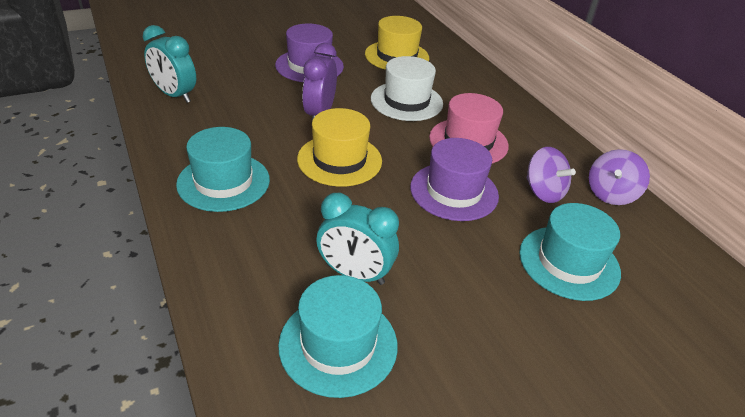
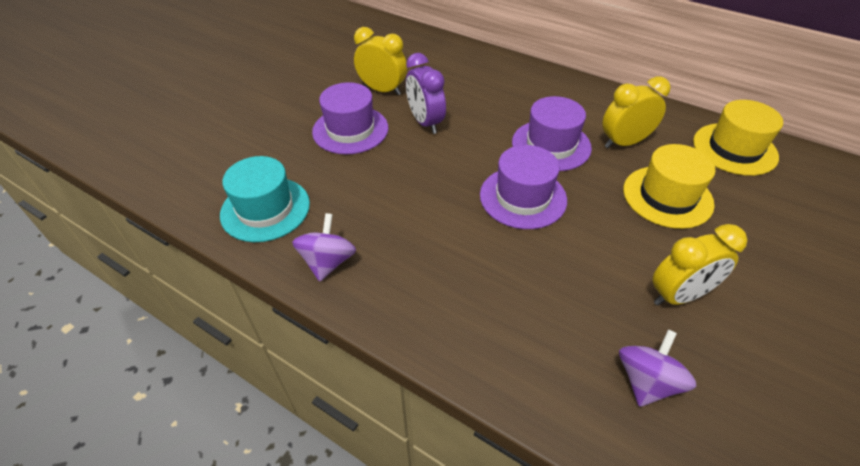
pink hat: 1 -> 0
purple hat: 2 -> 3
turquoise clock: 2 -> 0
turquoise hat: 3 -> 1
white hat: 1 -> 0
yellow clock: 0 -> 3

